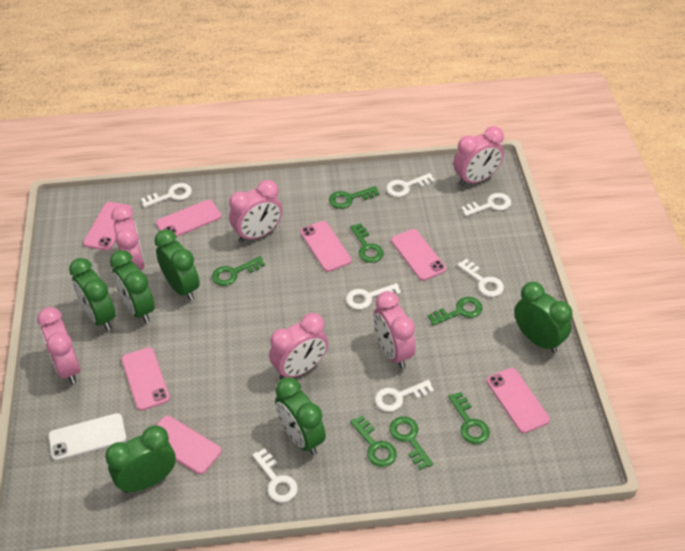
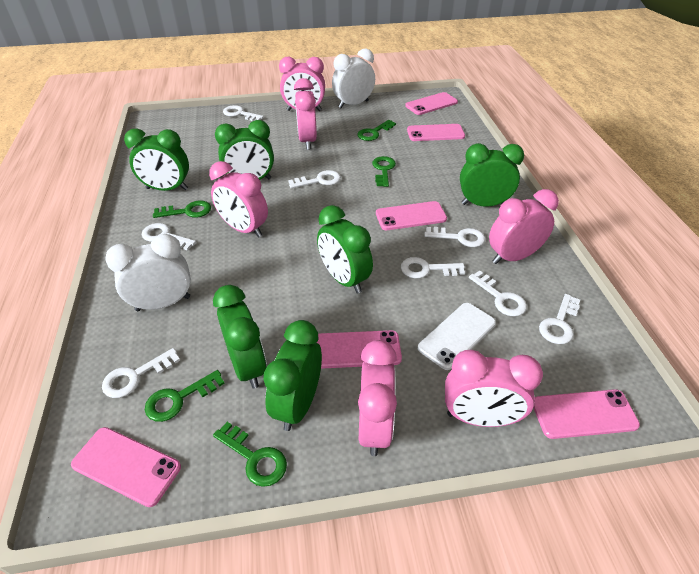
green key: 7 -> 5
pink phone: 7 -> 6
white clock: 0 -> 2
white key: 7 -> 8

